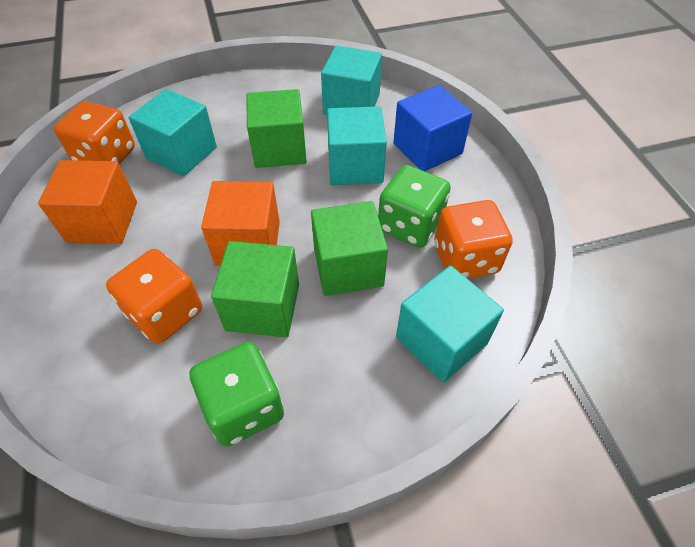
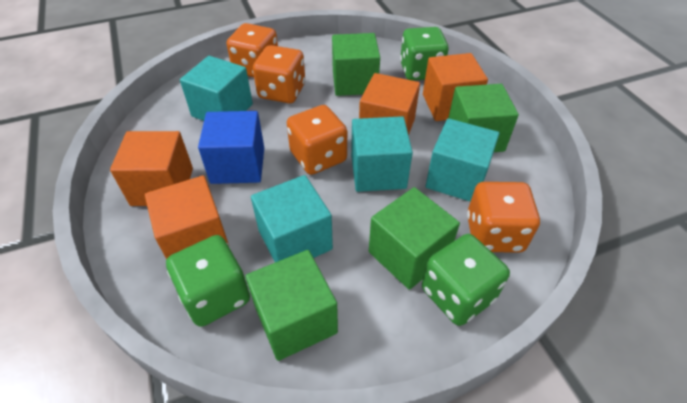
green cube: 3 -> 4
green dice: 2 -> 3
orange cube: 2 -> 4
orange dice: 3 -> 4

